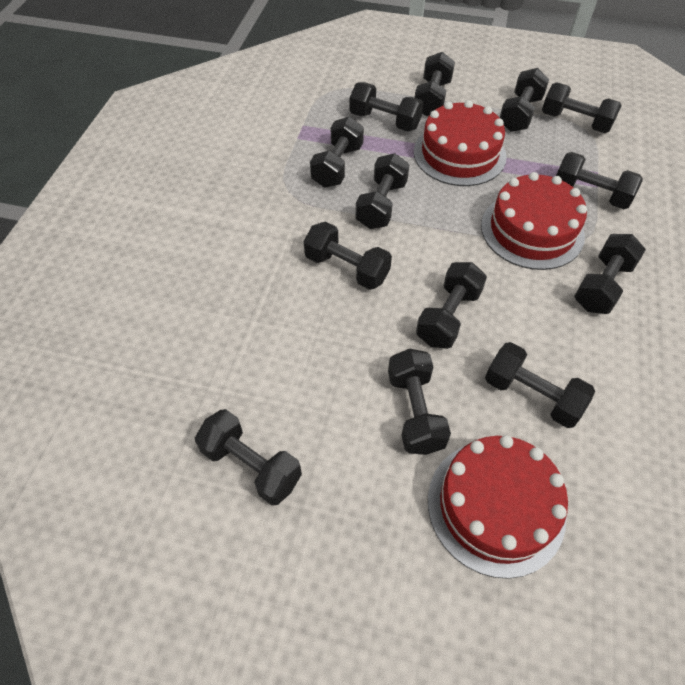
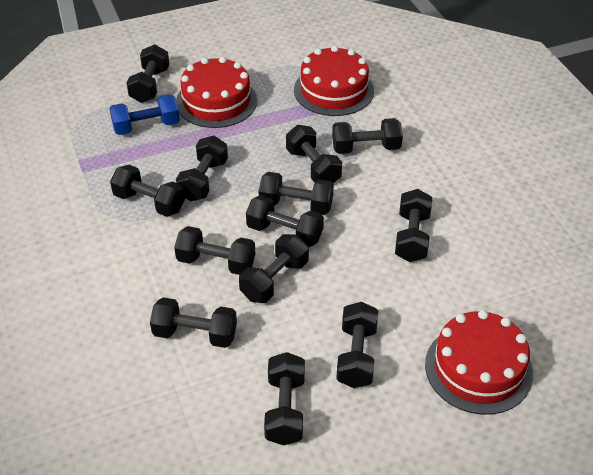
blue dumbbell: 0 -> 1

